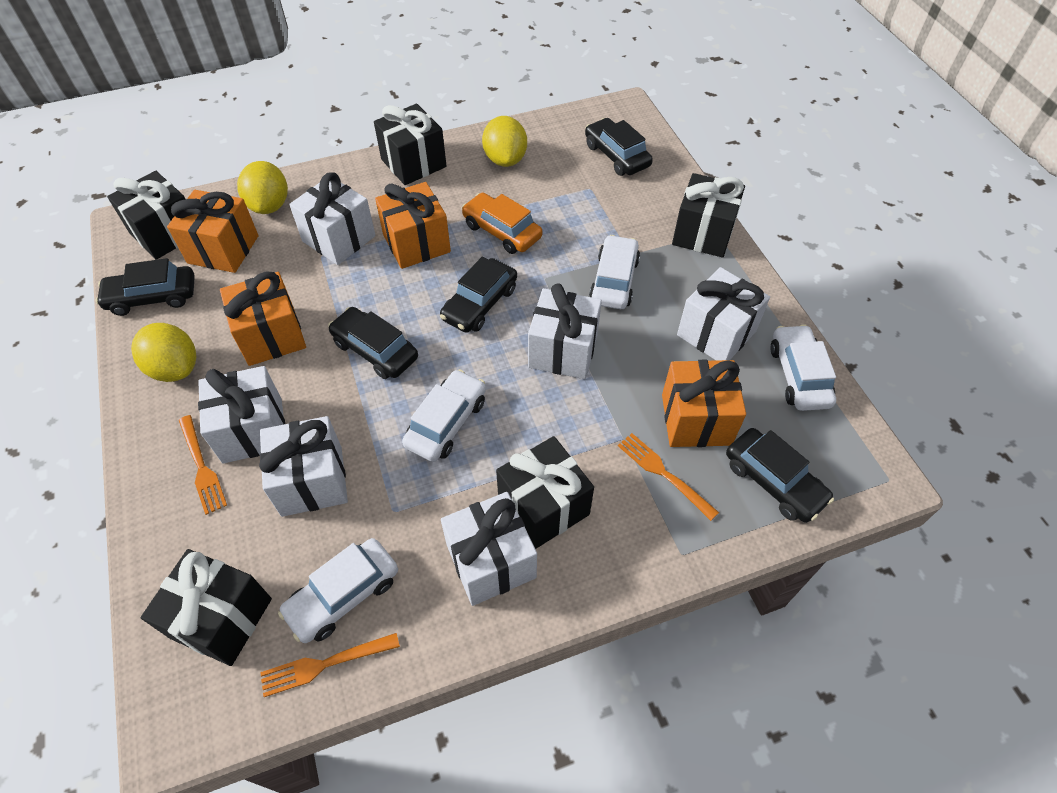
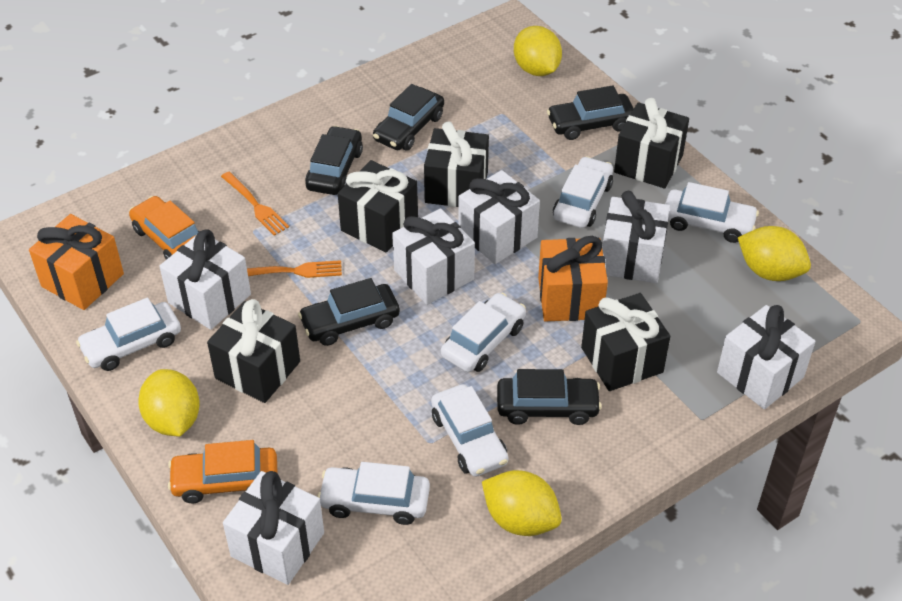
orange car: 1 -> 2
orange fork: 3 -> 2
orange gift: 4 -> 2
white car: 4 -> 6
yellow lemon: 3 -> 4

